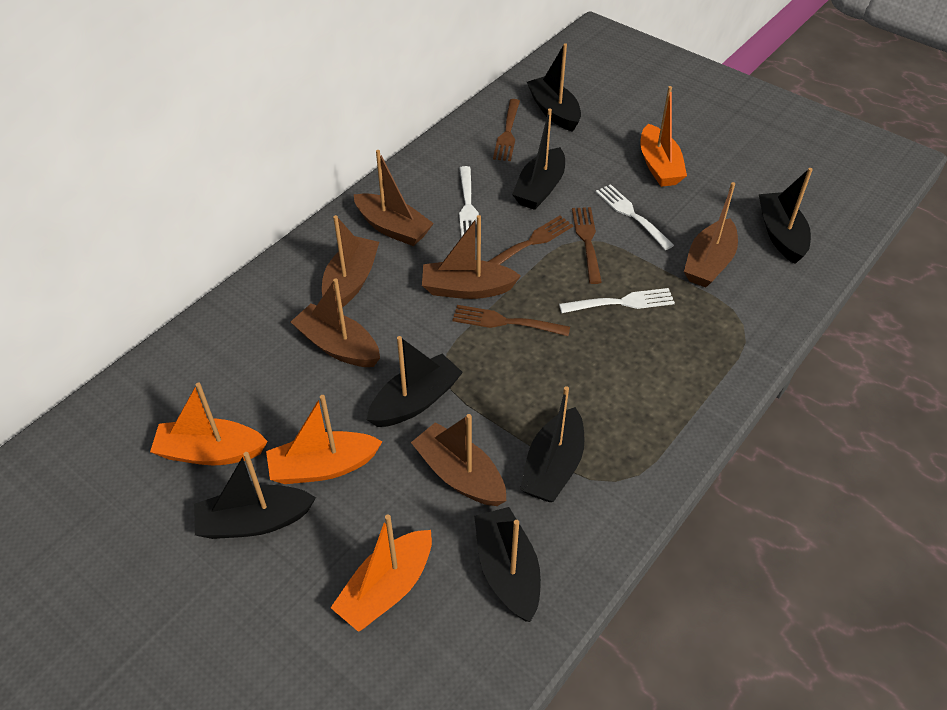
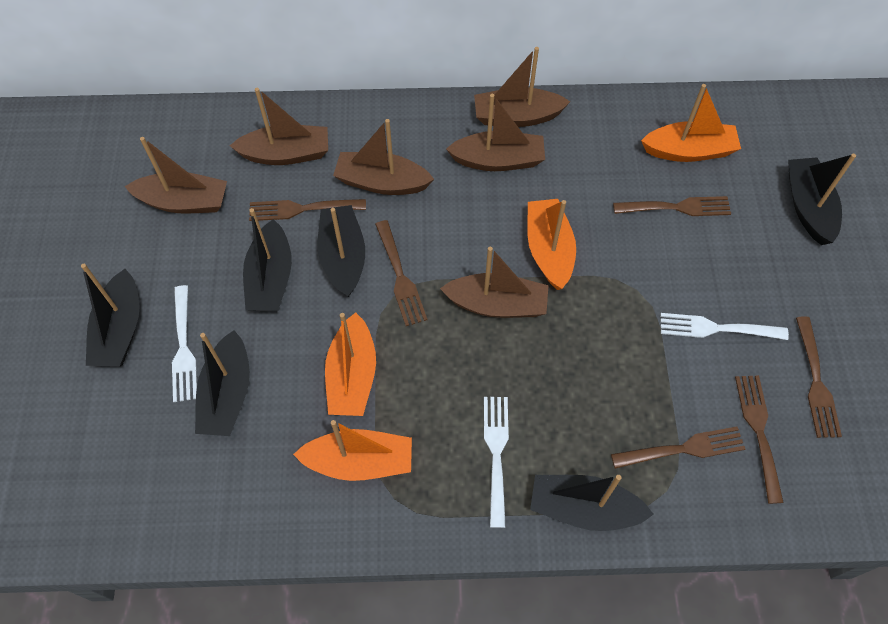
black boat: 7 -> 6
brown fork: 4 -> 6

